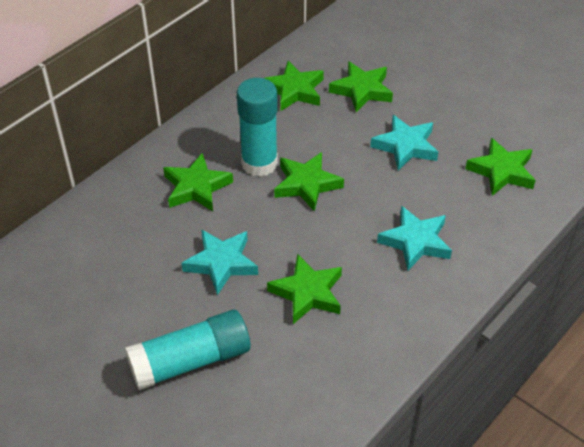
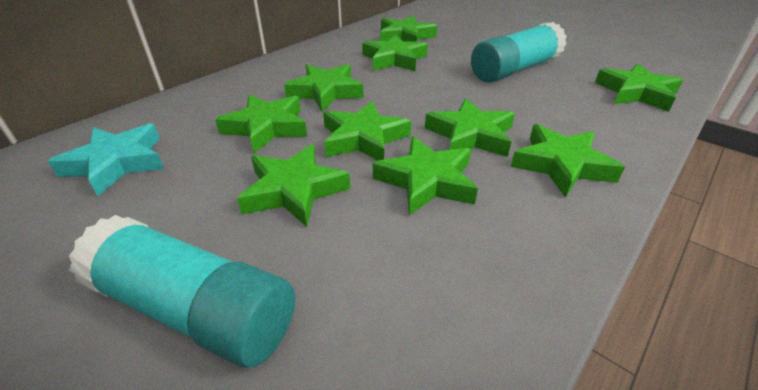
green star: 6 -> 10
turquoise star: 3 -> 1

